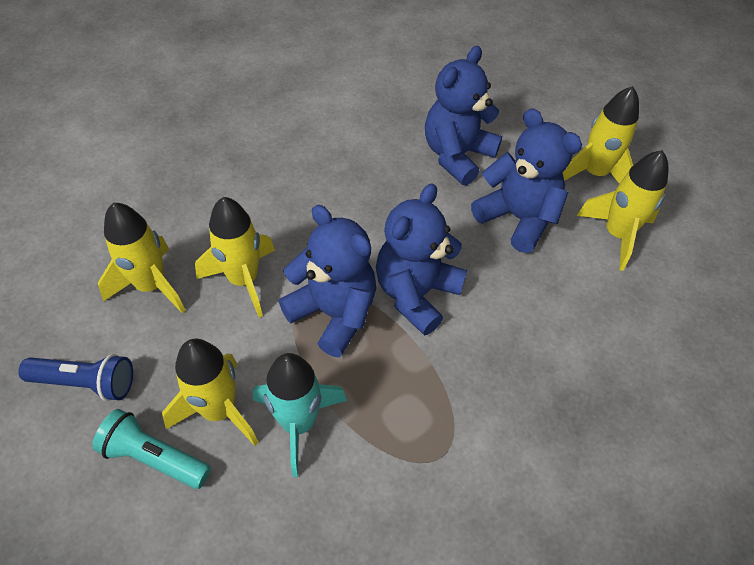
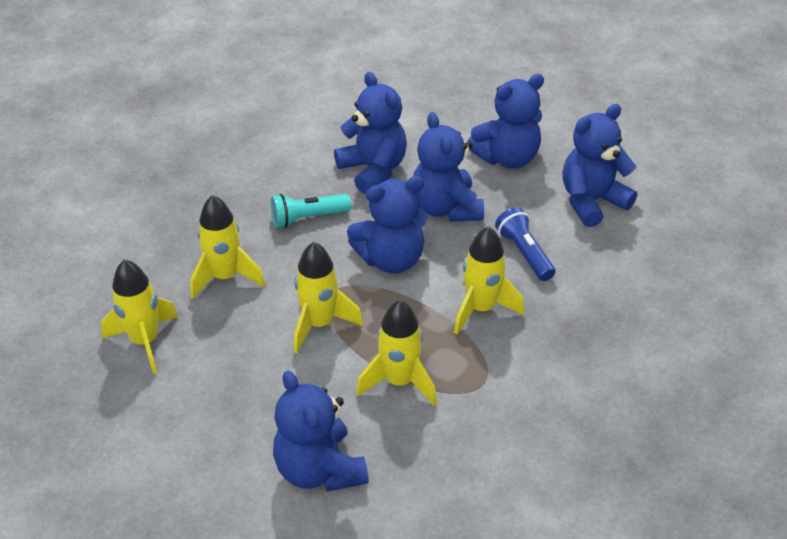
blue teddy bear: 4 -> 6
turquoise rocket: 1 -> 0

